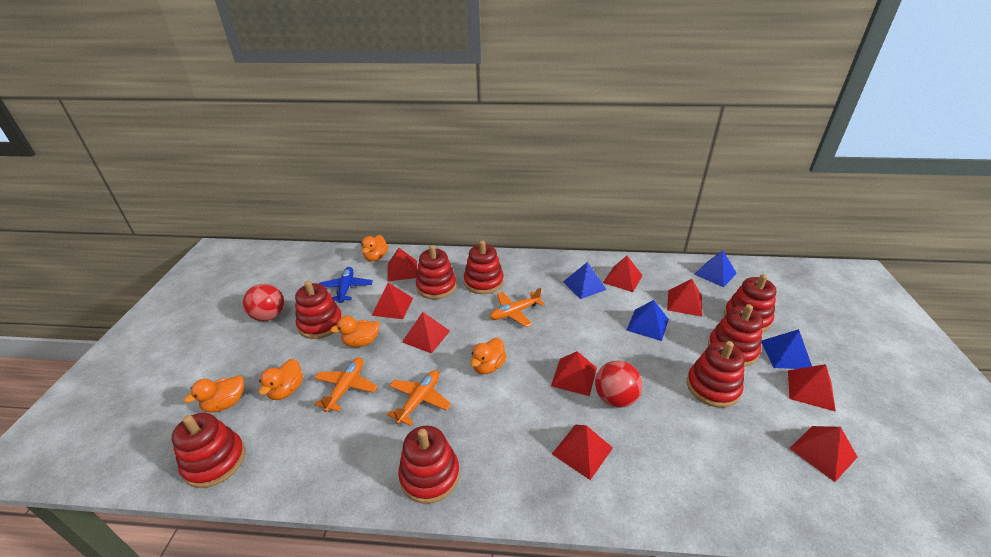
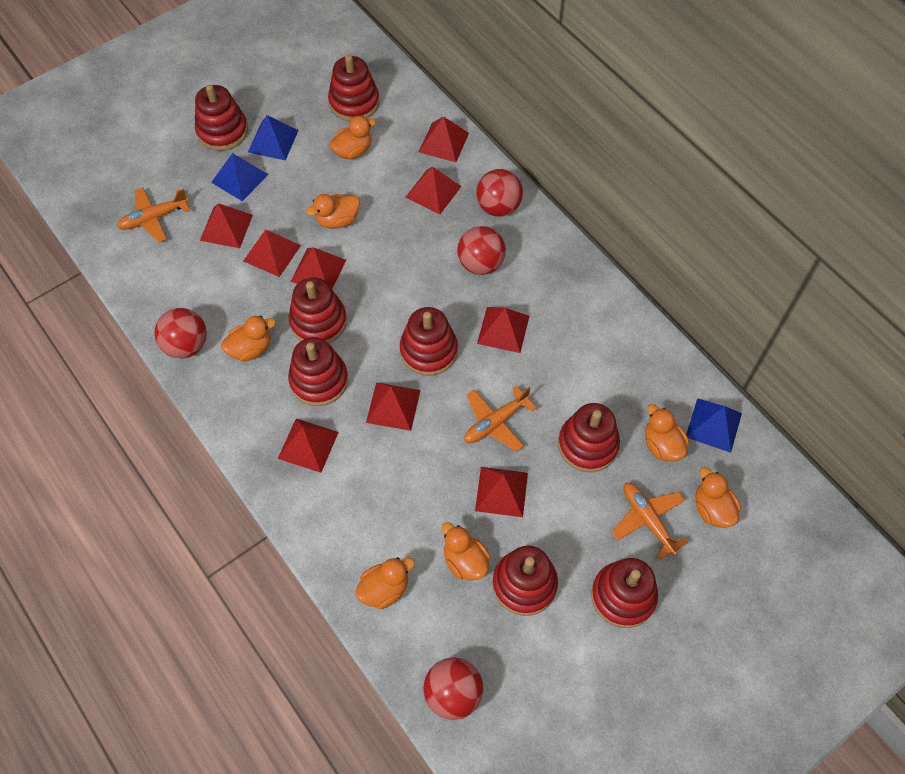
blue plane: 1 -> 0
blue pyramid: 4 -> 3
orange duck: 5 -> 7
red ball: 2 -> 4

